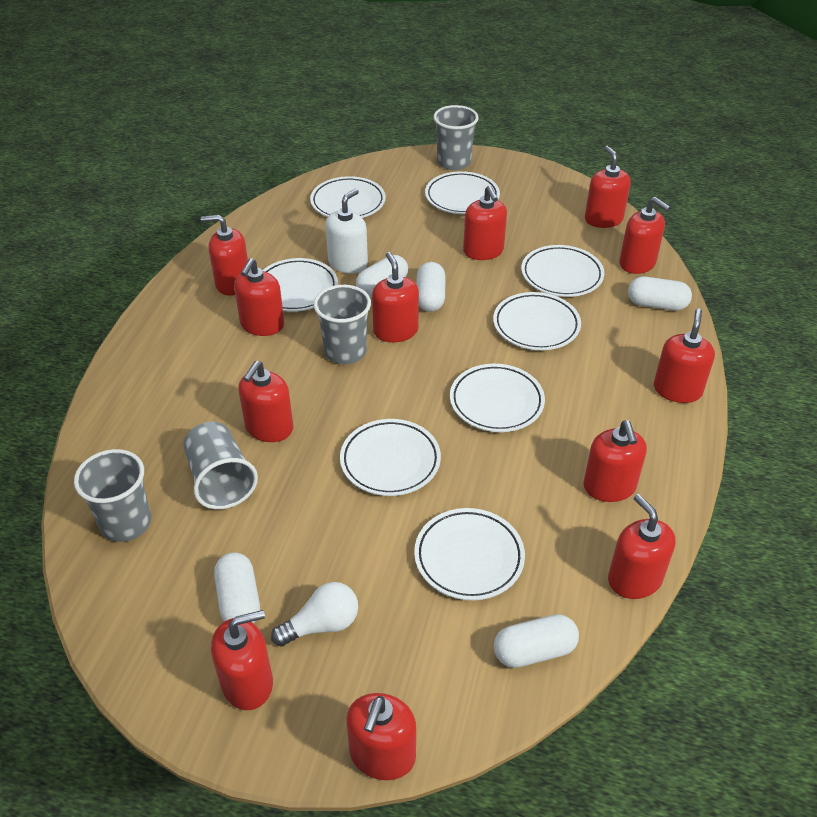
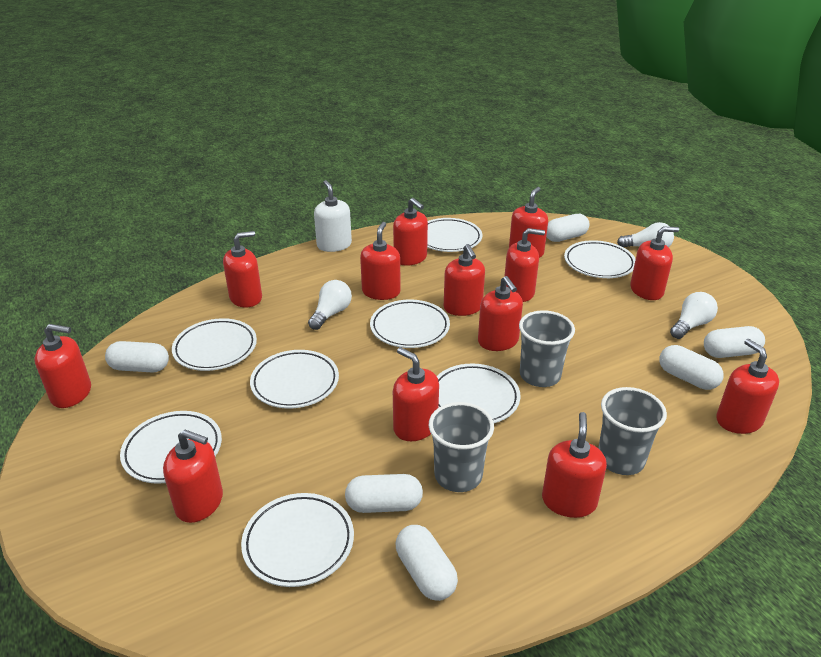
grey cup: 4 -> 3
red soap dispenser: 12 -> 13
white capsule: 5 -> 6
white light bulb: 1 -> 3

